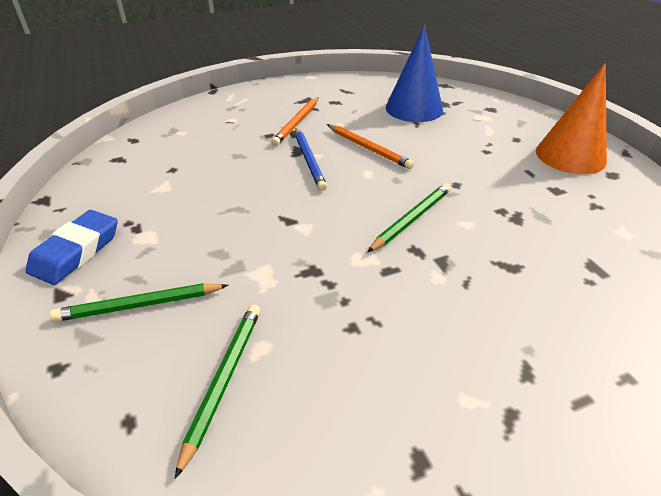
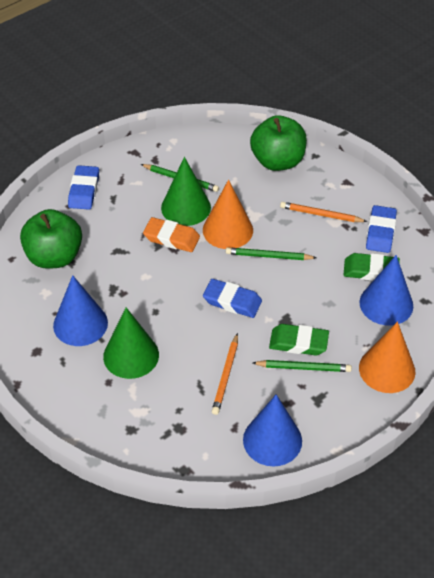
blue cone: 1 -> 3
blue eraser: 1 -> 3
blue pencil: 1 -> 0
green apple: 0 -> 2
green cone: 0 -> 2
green eraser: 0 -> 2
orange cone: 1 -> 2
orange eraser: 0 -> 1

